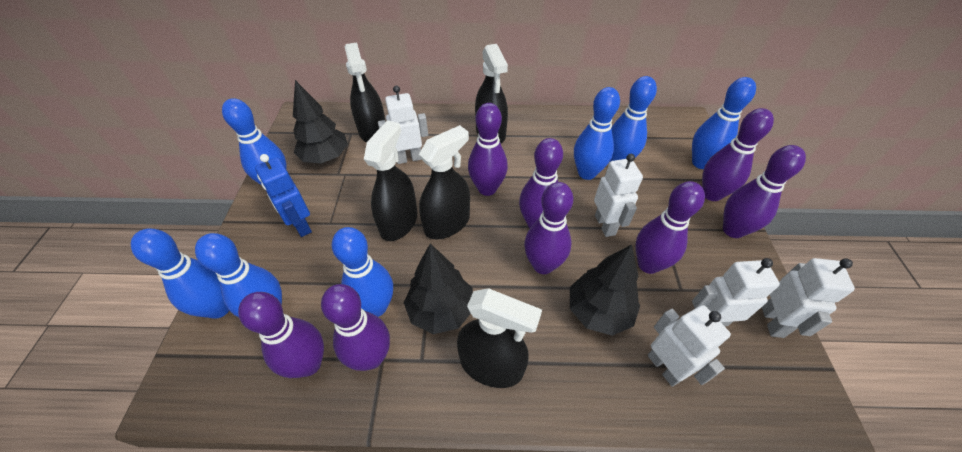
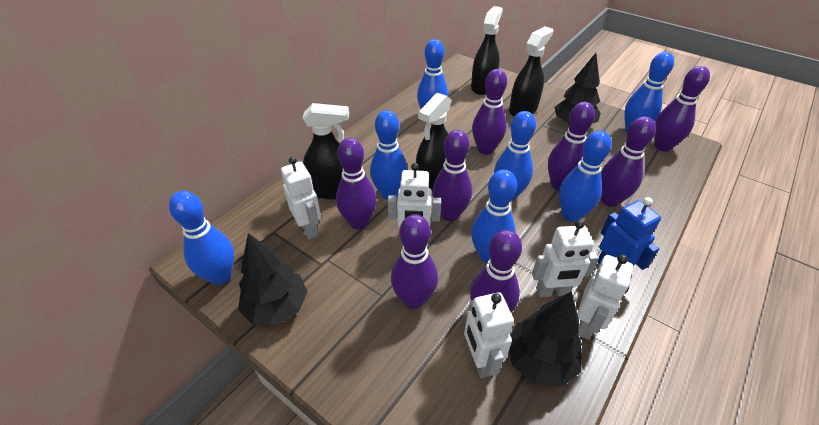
black spray bottle: 5 -> 4

